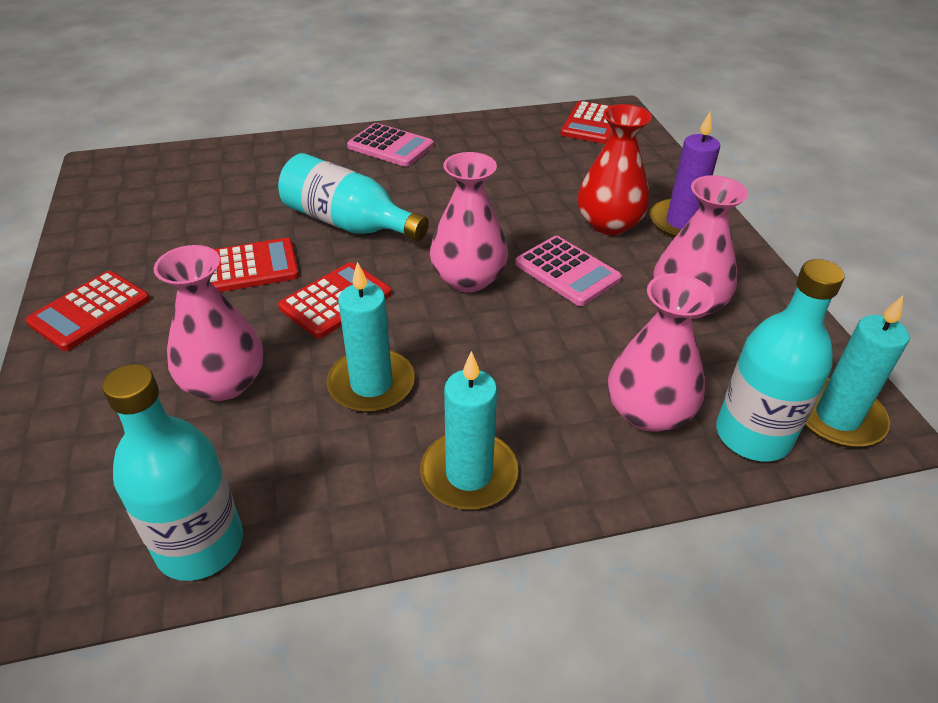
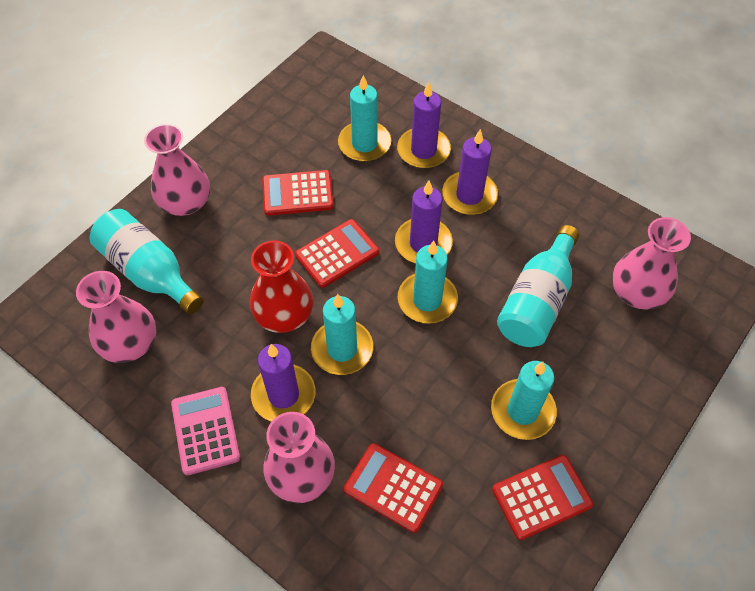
pink calculator: 2 -> 1
purple candle: 1 -> 4
turquoise bottle: 3 -> 2
turquoise candle: 3 -> 4

